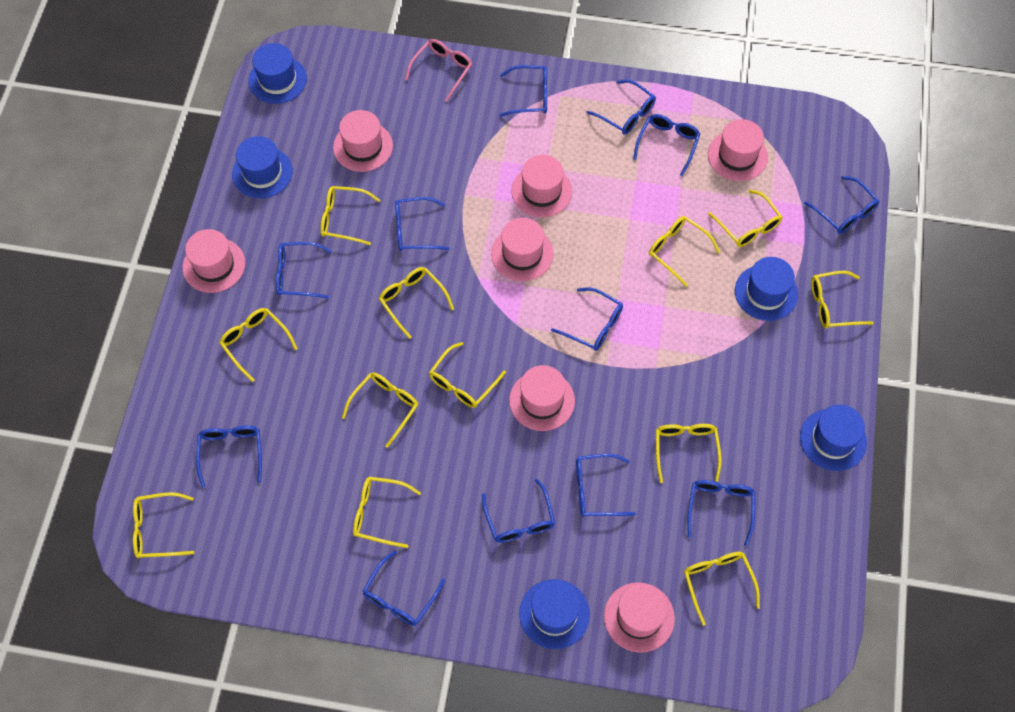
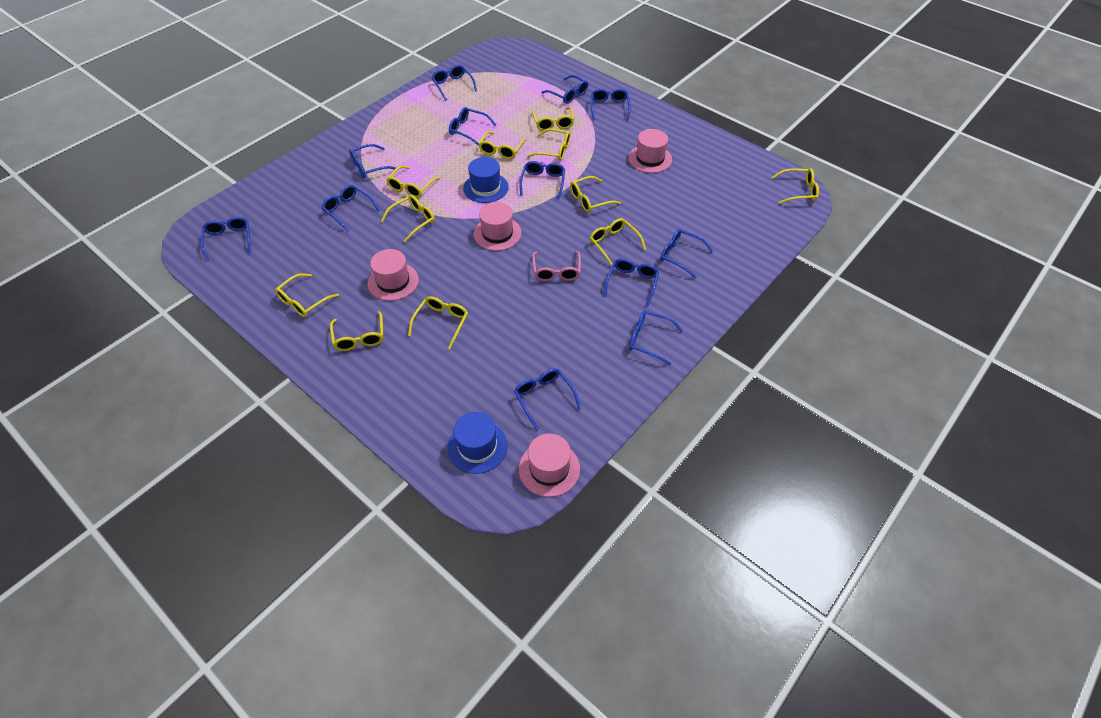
blue hat: 5 -> 2
pink hat: 7 -> 4
yellow glasses: 12 -> 11

